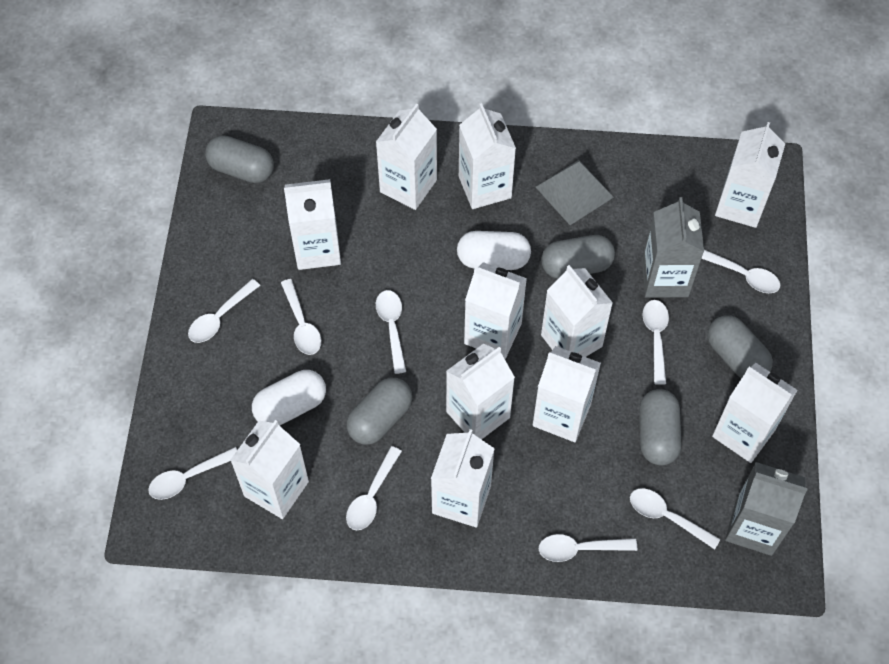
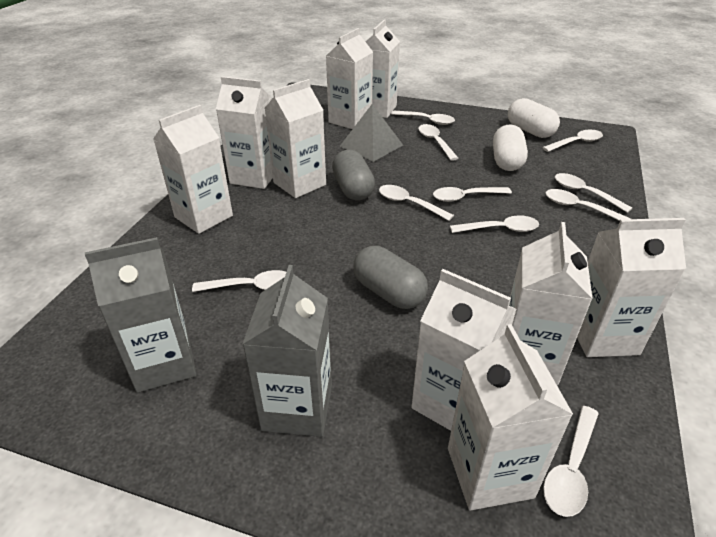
grey capsule: 5 -> 2
white carton: 11 -> 9
white spoon: 9 -> 10

